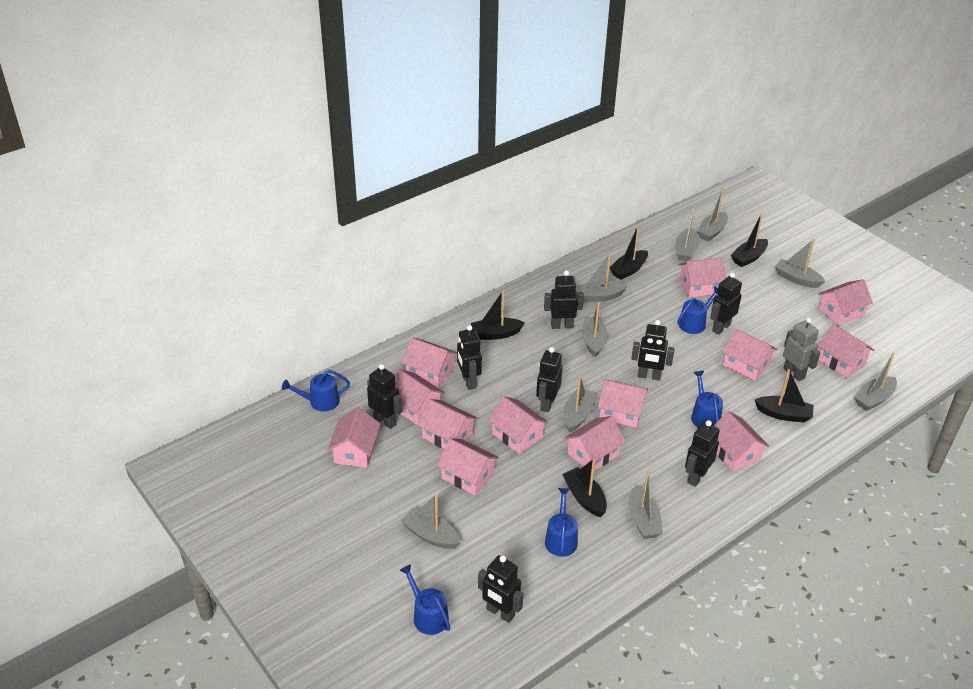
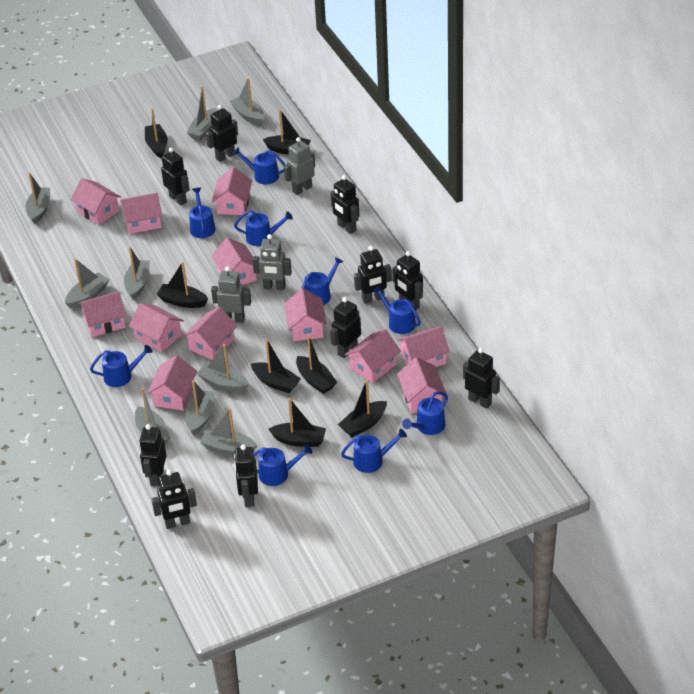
black boat: 5 -> 7
black robot: 8 -> 10
blue watering can: 5 -> 9
grey robot: 1 -> 3
pink house: 13 -> 12

